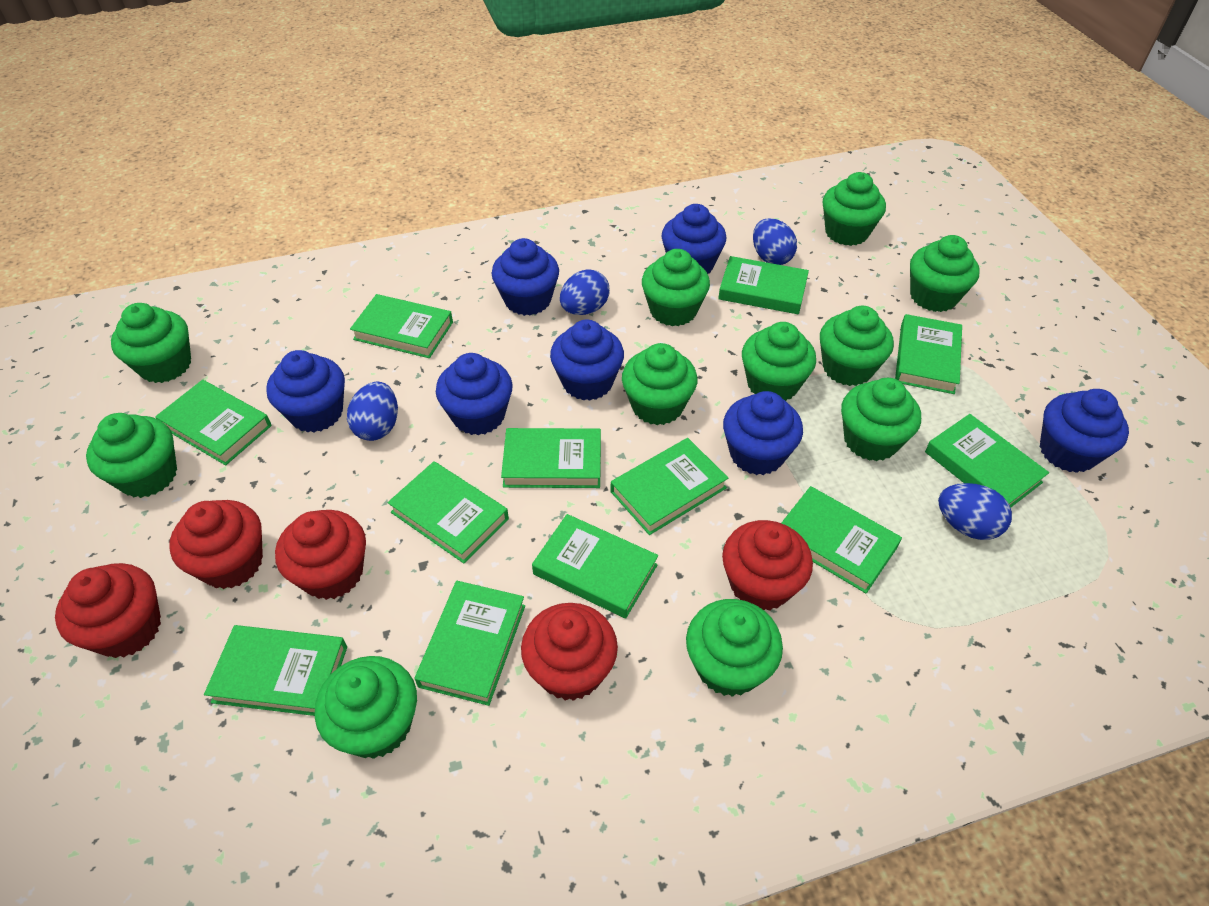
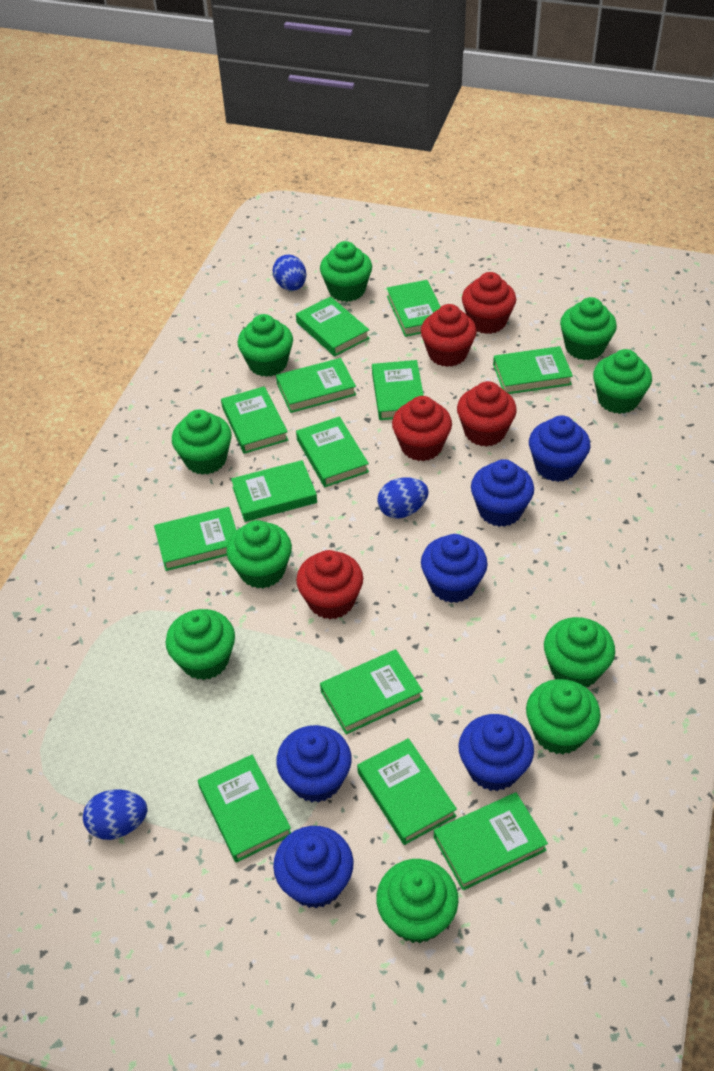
blue cupcake: 7 -> 6
blue egg: 4 -> 3
green book: 12 -> 13
green cupcake: 11 -> 10

